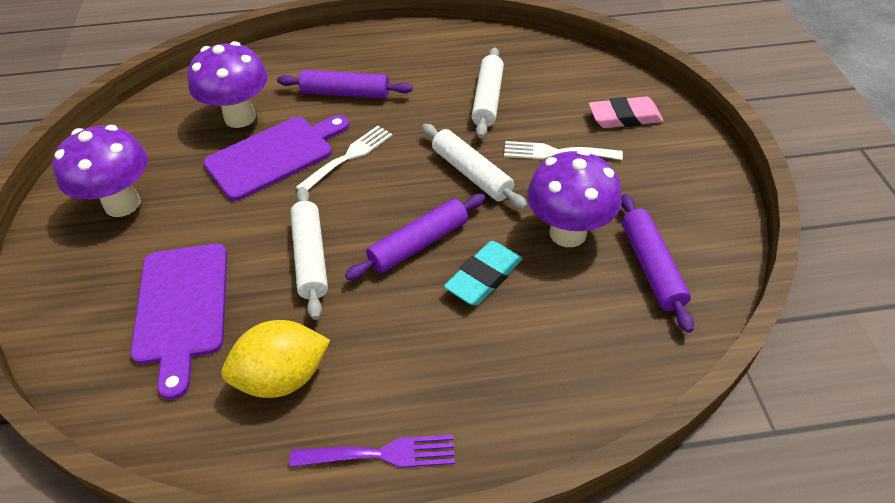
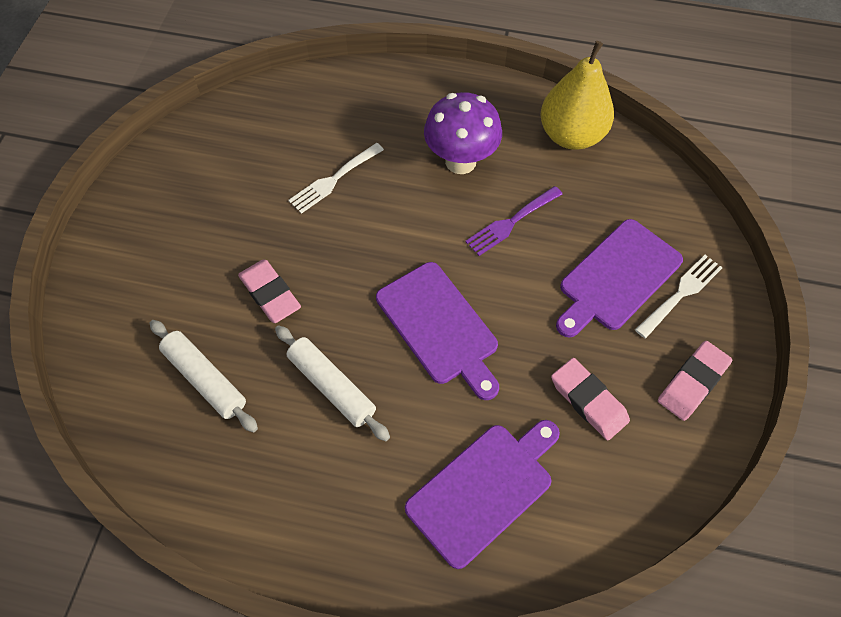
pink eraser: 1 -> 3
purple cutting board: 2 -> 3
purple mushroom: 3 -> 1
purple rolling pin: 3 -> 0
turquoise eraser: 1 -> 0
white rolling pin: 3 -> 2
yellow lemon: 1 -> 0
yellow pear: 0 -> 1

